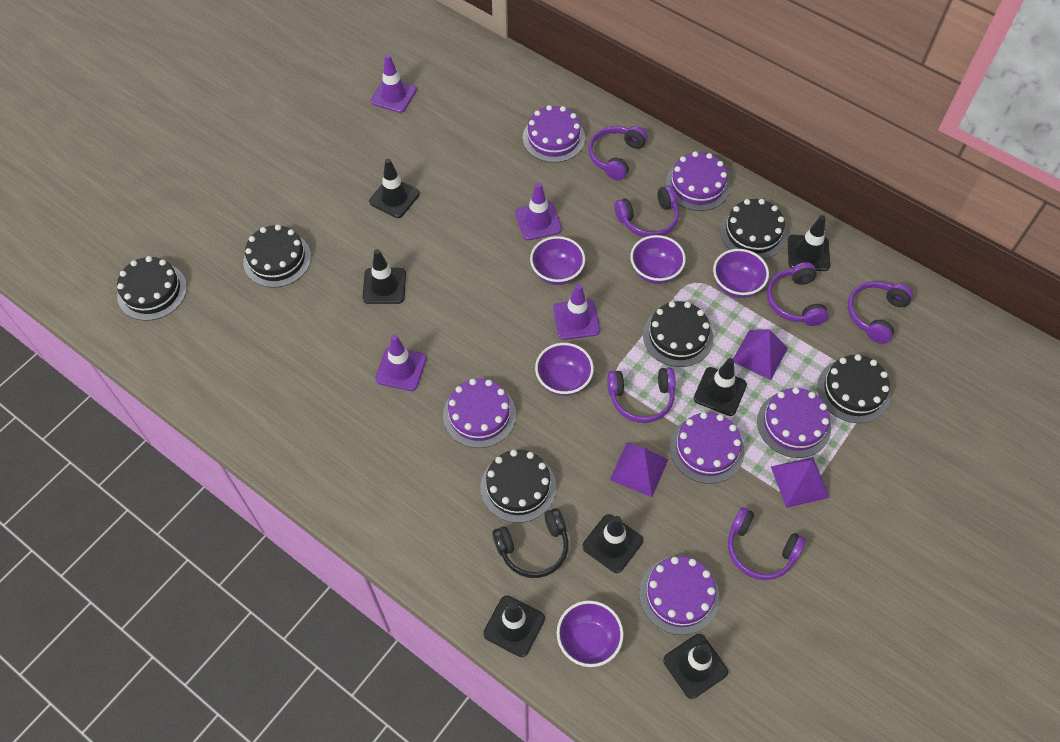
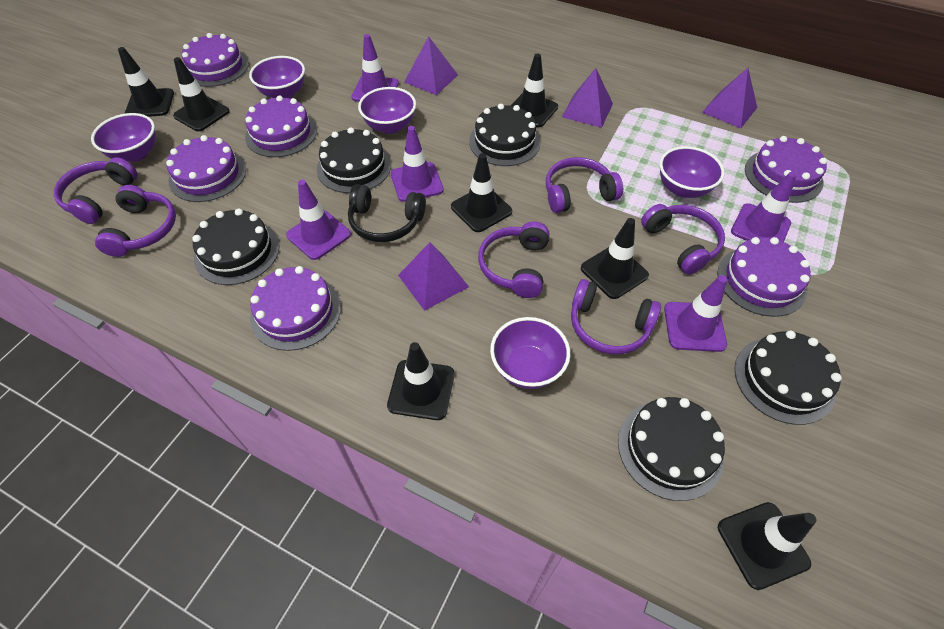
black cake: 6 -> 5
purple pyramid: 3 -> 4
purple traffic cone: 4 -> 5

